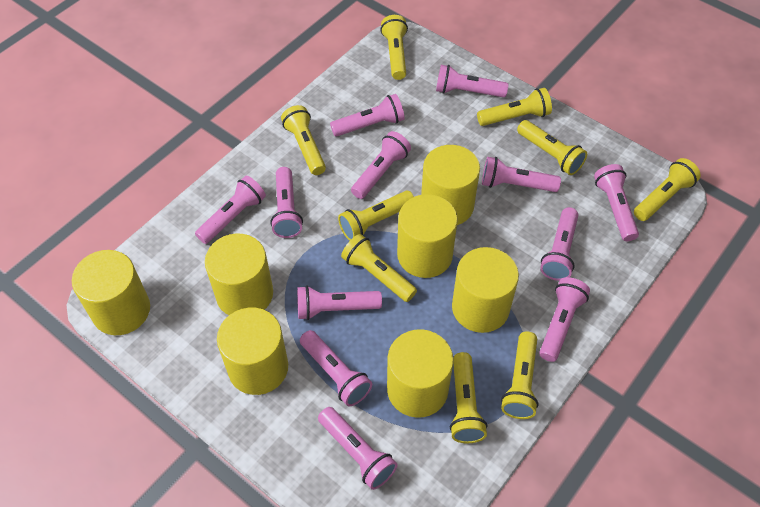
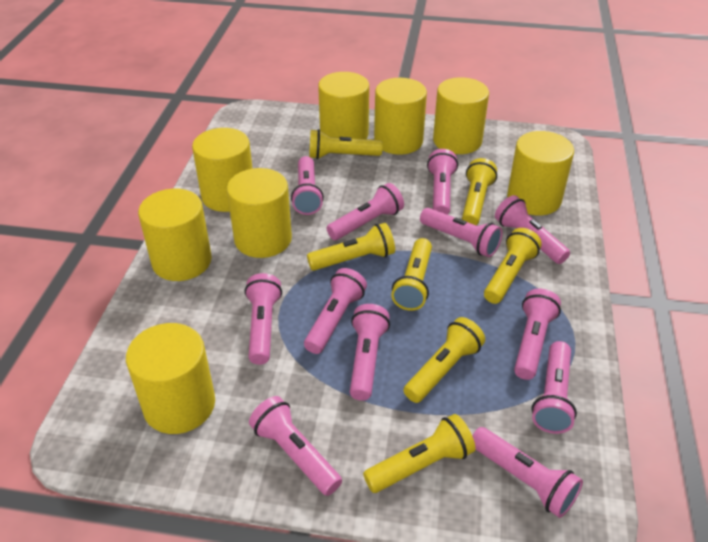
yellow cylinder: 7 -> 8
yellow flashlight: 9 -> 7

